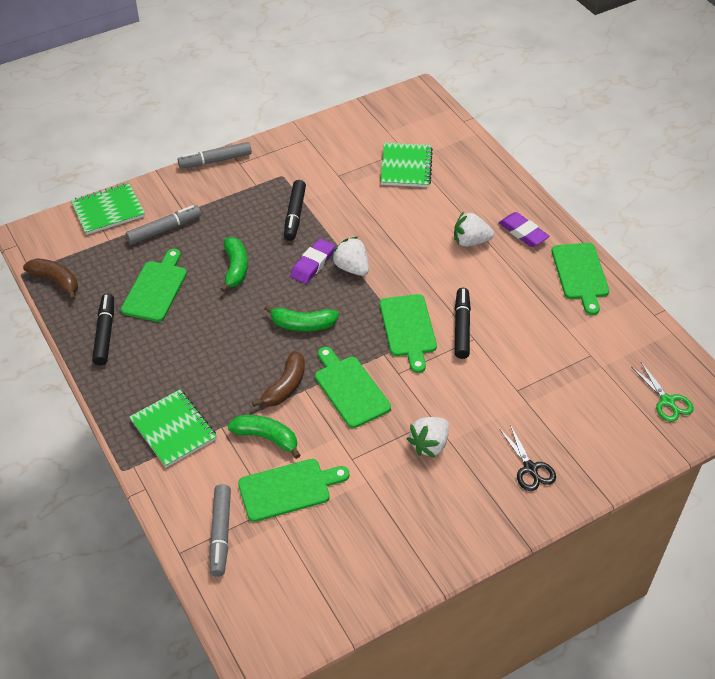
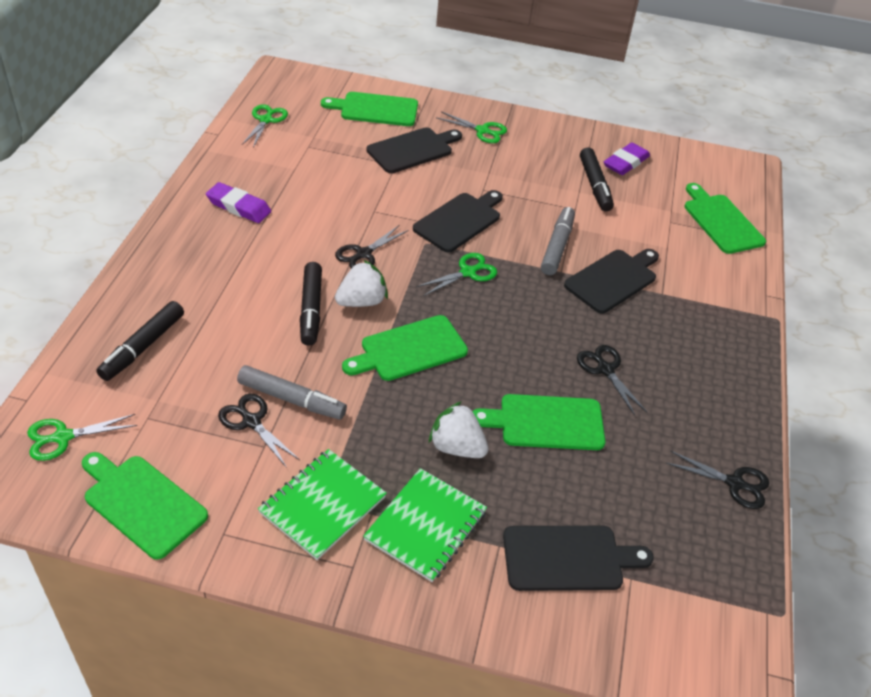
black cutting board: 0 -> 4
black scissors: 1 -> 4
brown banana: 2 -> 0
green banana: 3 -> 0
green notebook: 3 -> 2
green scissors: 1 -> 4
grey marker: 3 -> 2
white strawberry: 3 -> 2

